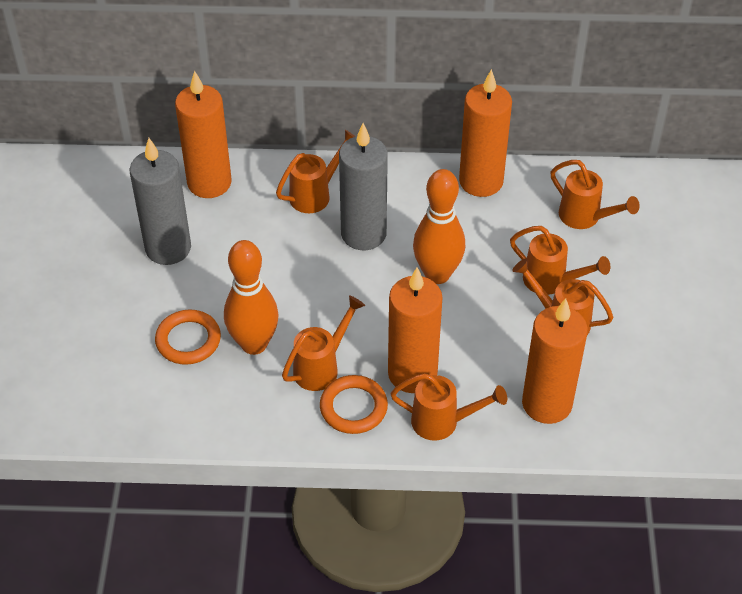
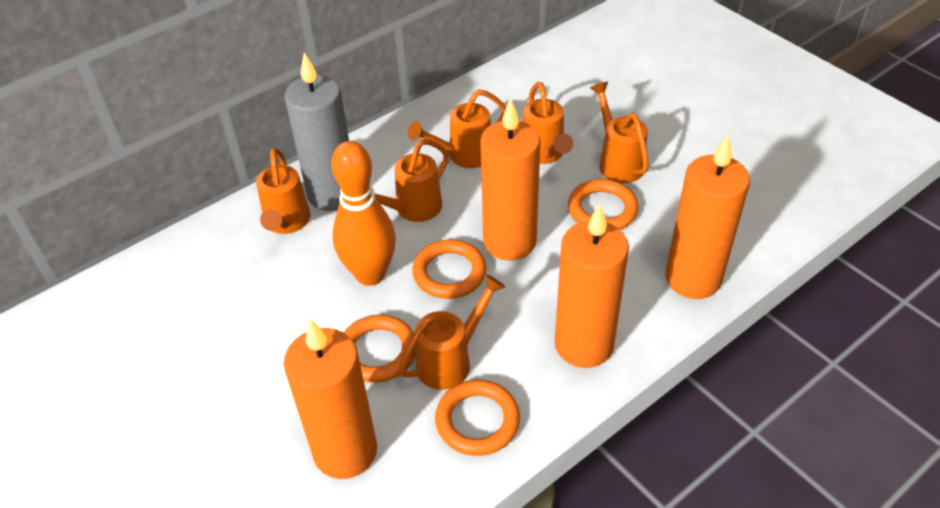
grey candle: 2 -> 1
orange bowling pin: 2 -> 1
orange ring: 2 -> 4

